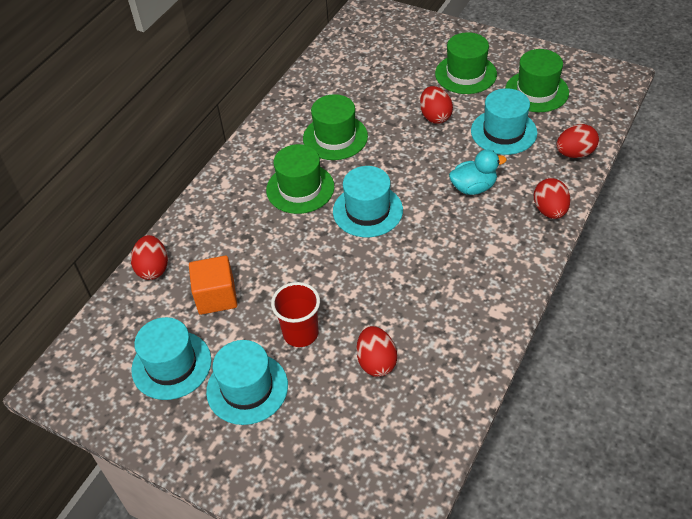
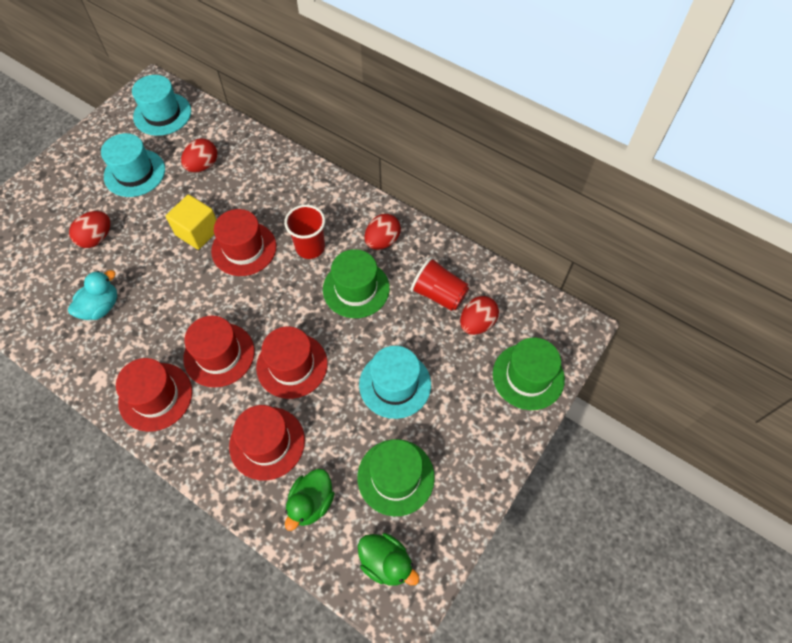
green duck: 0 -> 2
green hat: 4 -> 3
orange cube: 1 -> 0
red cup: 1 -> 2
red egg: 5 -> 4
red hat: 0 -> 5
turquoise hat: 4 -> 3
yellow cube: 0 -> 1

